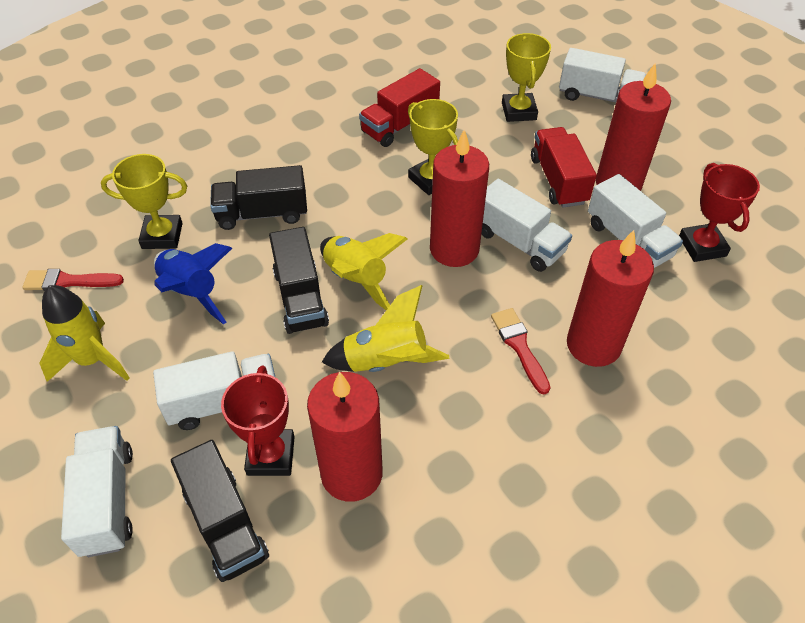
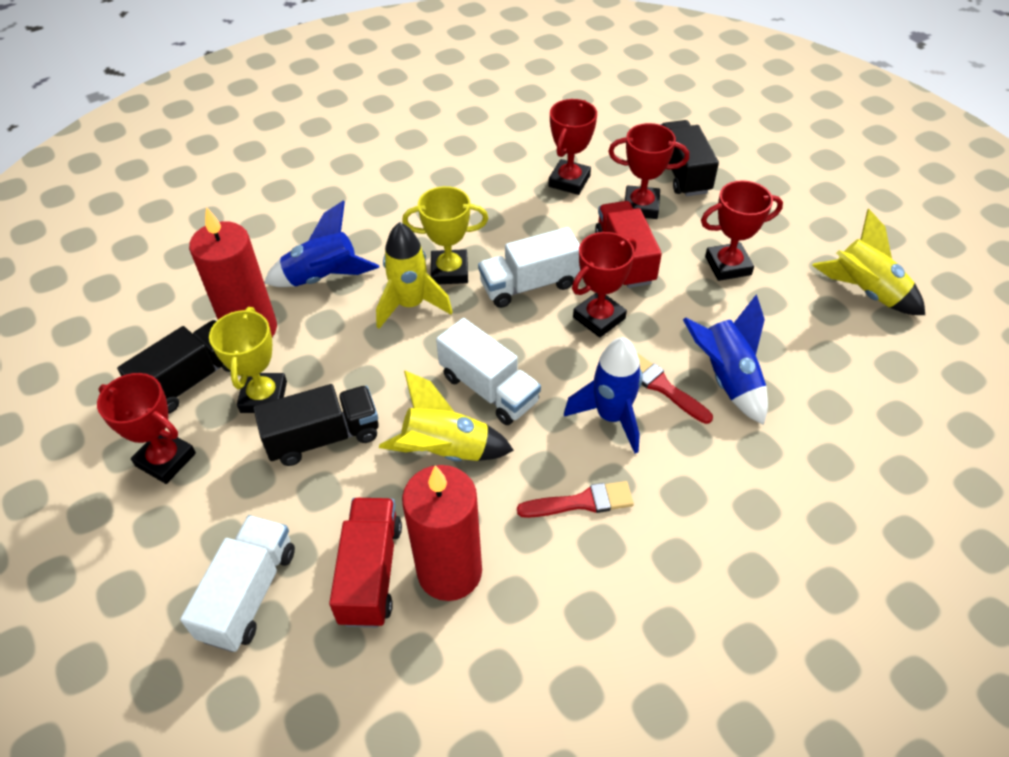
blue rocket: 1 -> 3
red candle: 4 -> 2
red trophy: 2 -> 5
white truck: 5 -> 3
yellow trophy: 3 -> 2

